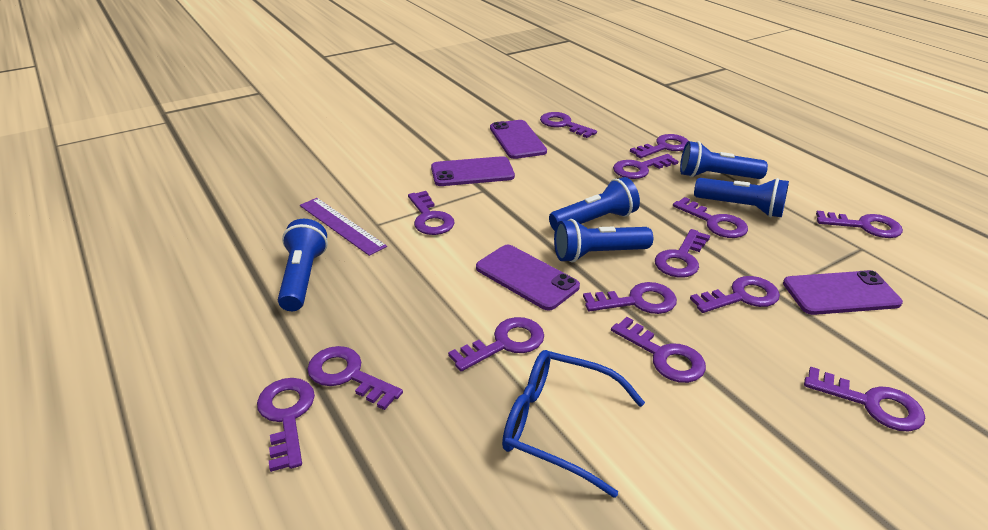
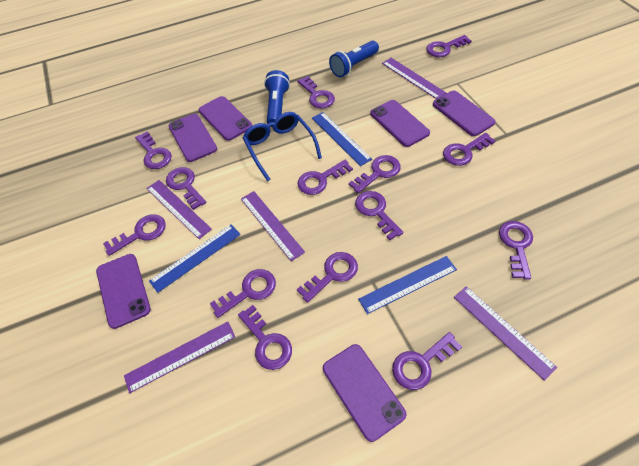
blue flashlight: 5 -> 2
blue ruler: 0 -> 3
purple phone: 4 -> 6
purple ruler: 1 -> 5

